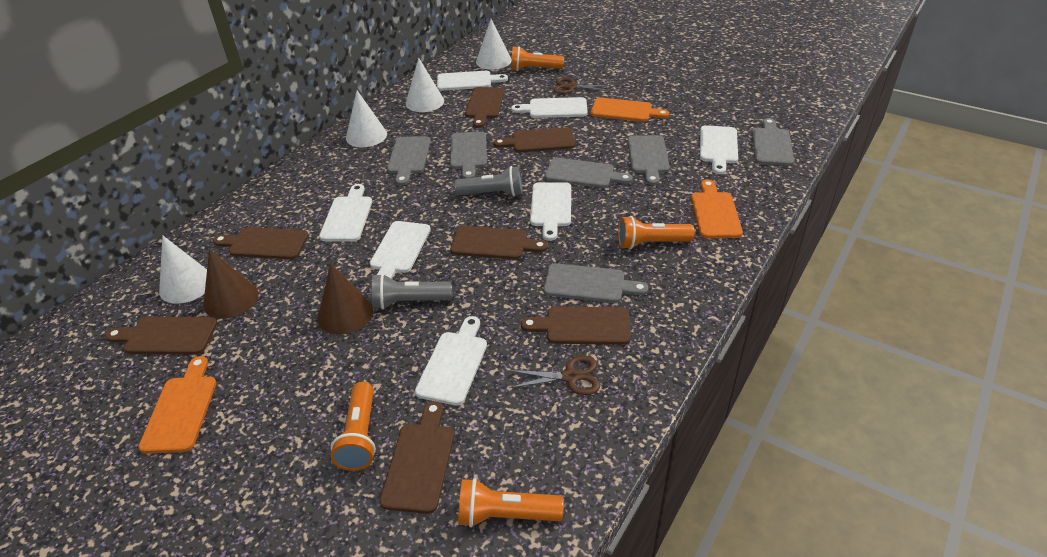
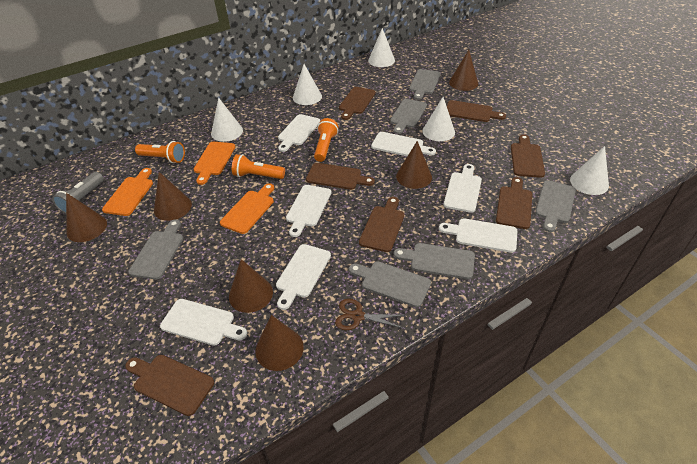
brown cone: 2 -> 6
brown scissors: 2 -> 1
grey flashlight: 2 -> 1
orange flashlight: 4 -> 3
white cone: 4 -> 5

